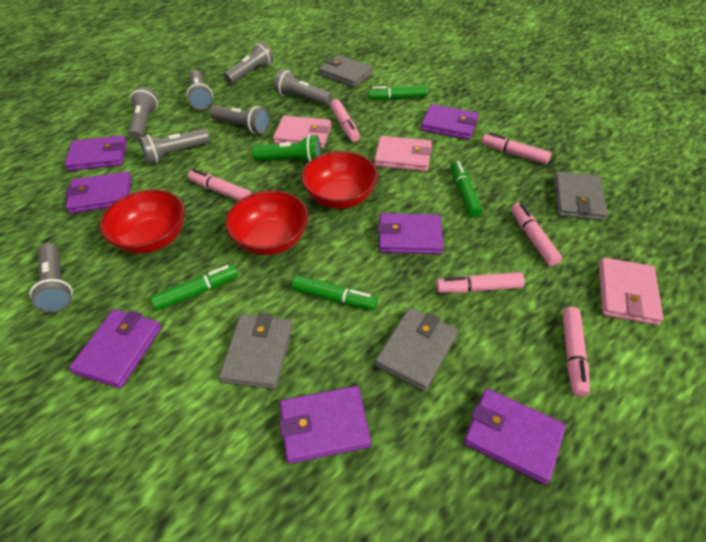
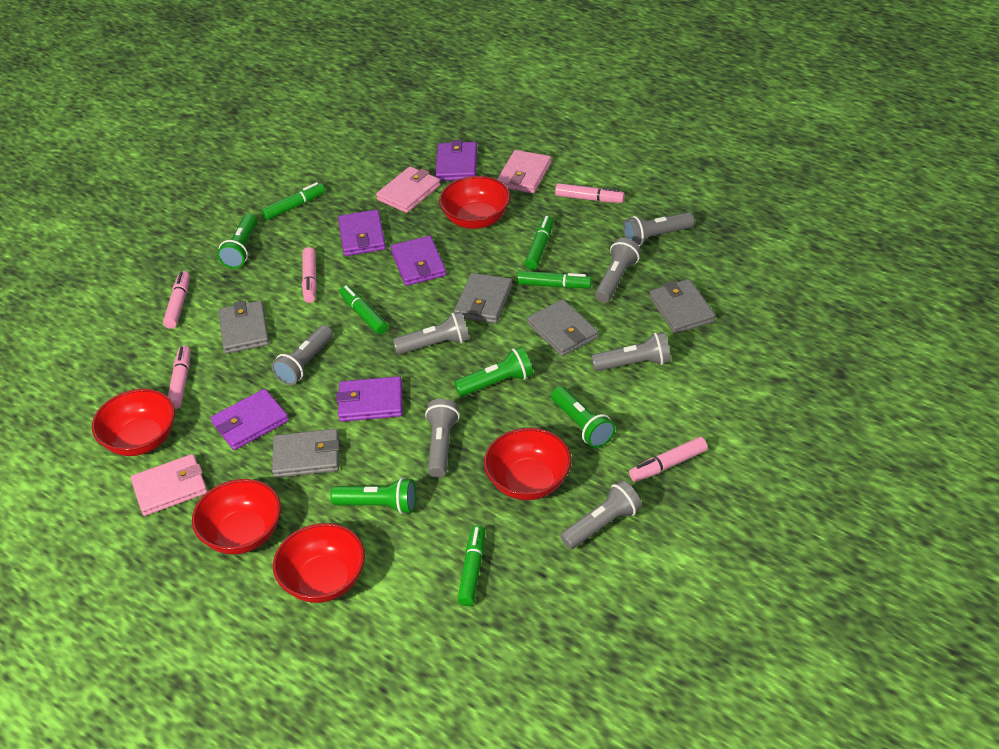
green flashlight: 1 -> 4
green marker: 4 -> 5
grey wallet: 4 -> 5
pink marker: 6 -> 5
purple wallet: 7 -> 5
red bowl: 3 -> 5

